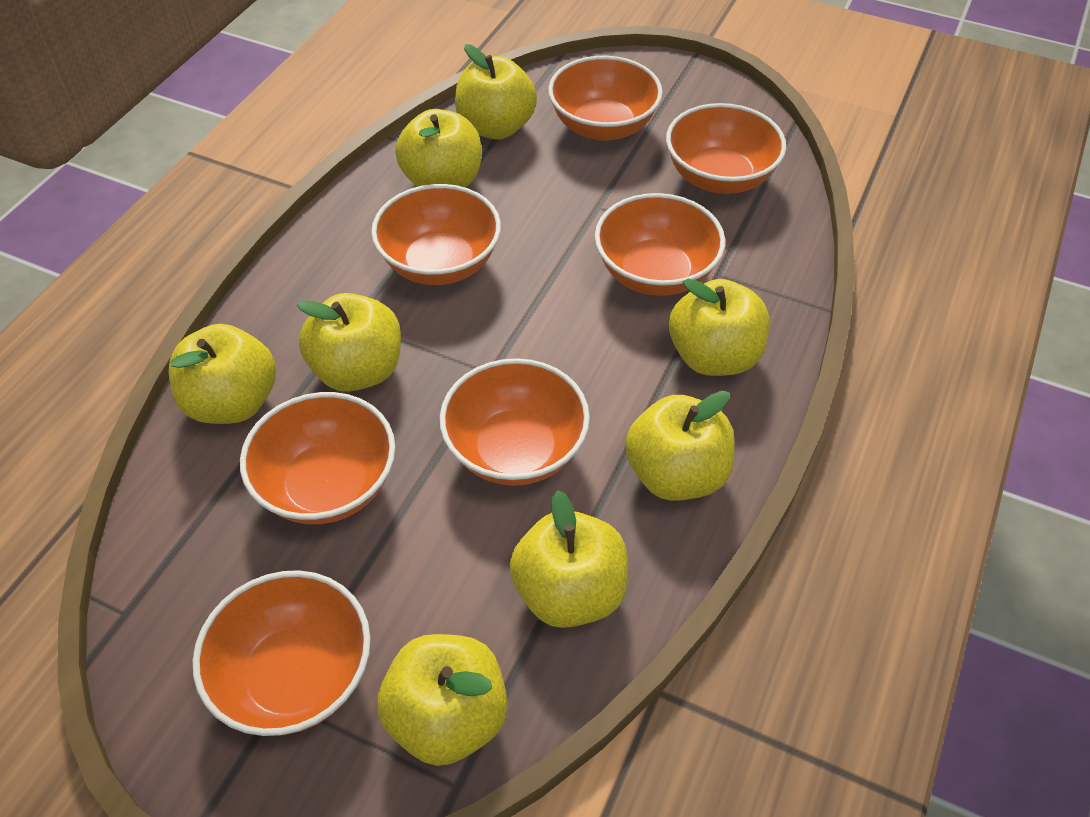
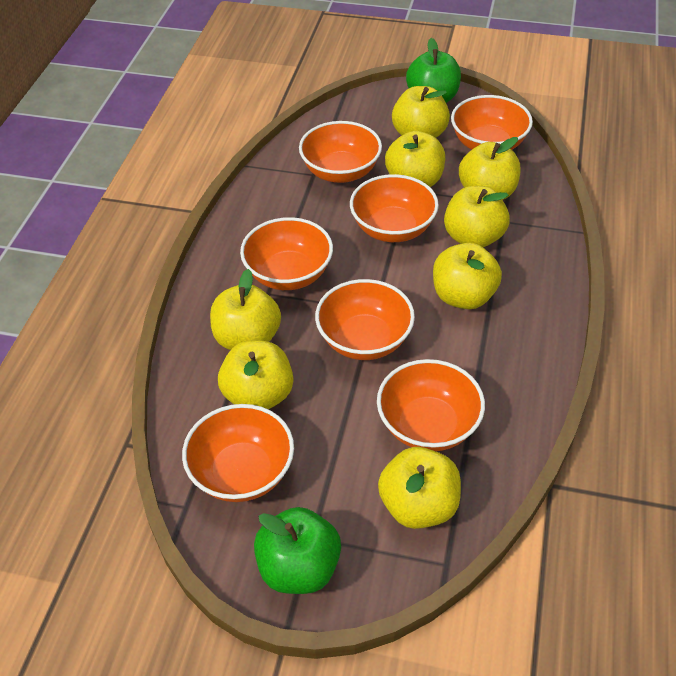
green apple: 0 -> 2

